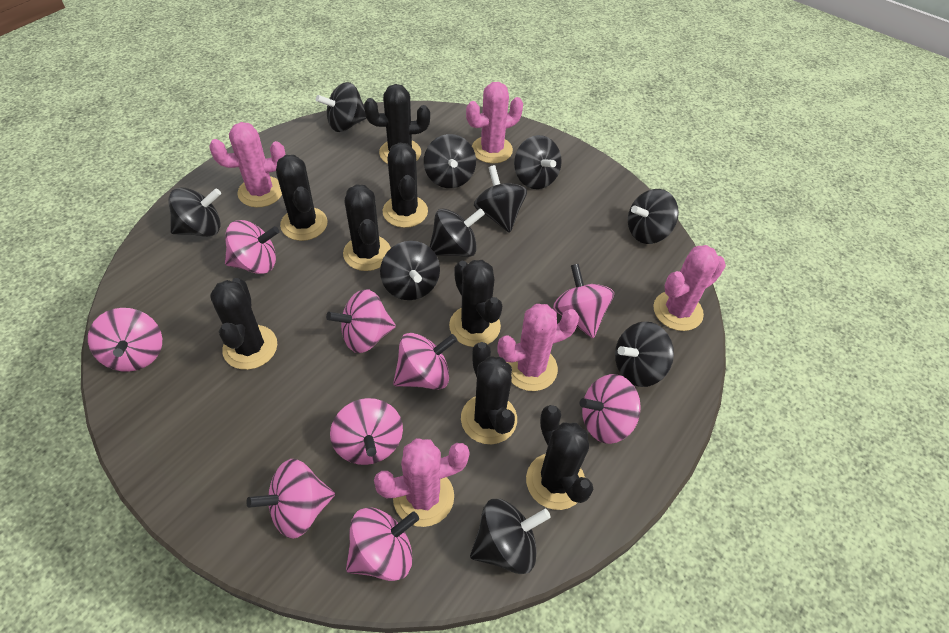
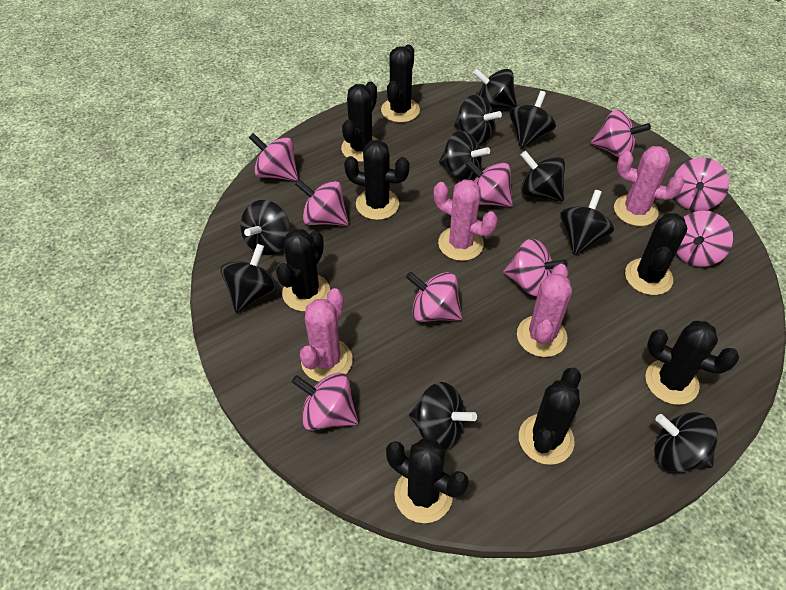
pink cactus: 5 -> 4

